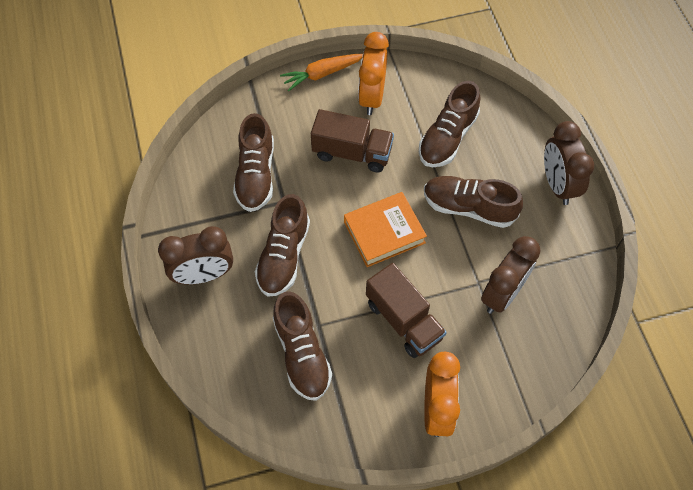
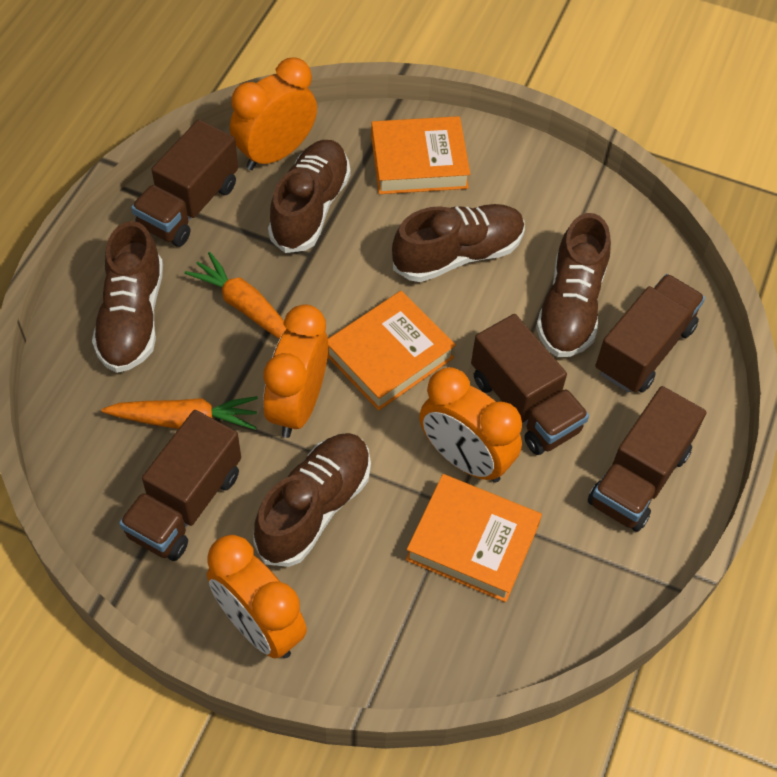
brown clock: 3 -> 0
brown truck: 2 -> 5
orange book: 1 -> 3
orange carrot: 1 -> 2
orange clock: 2 -> 4

